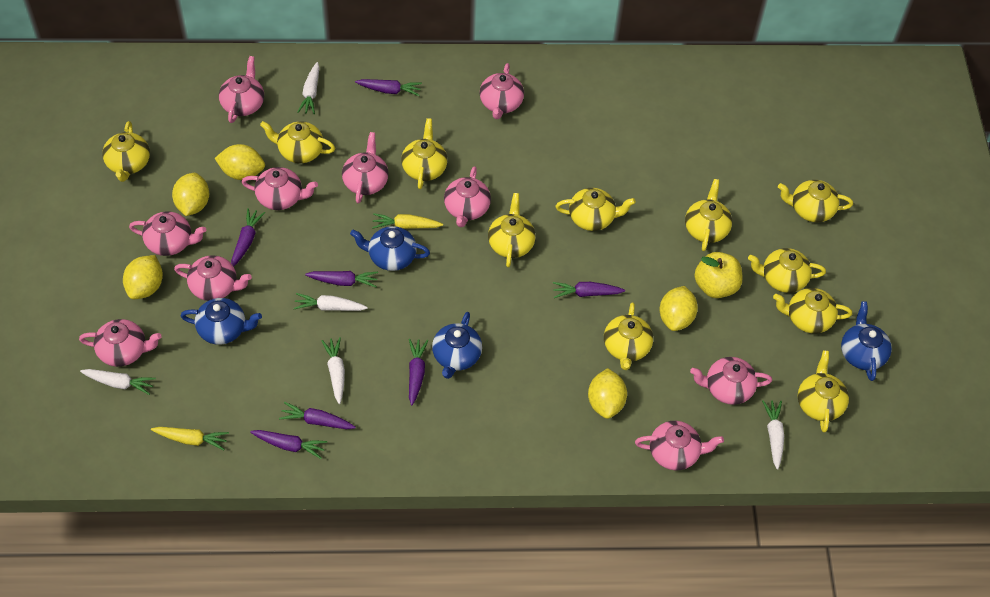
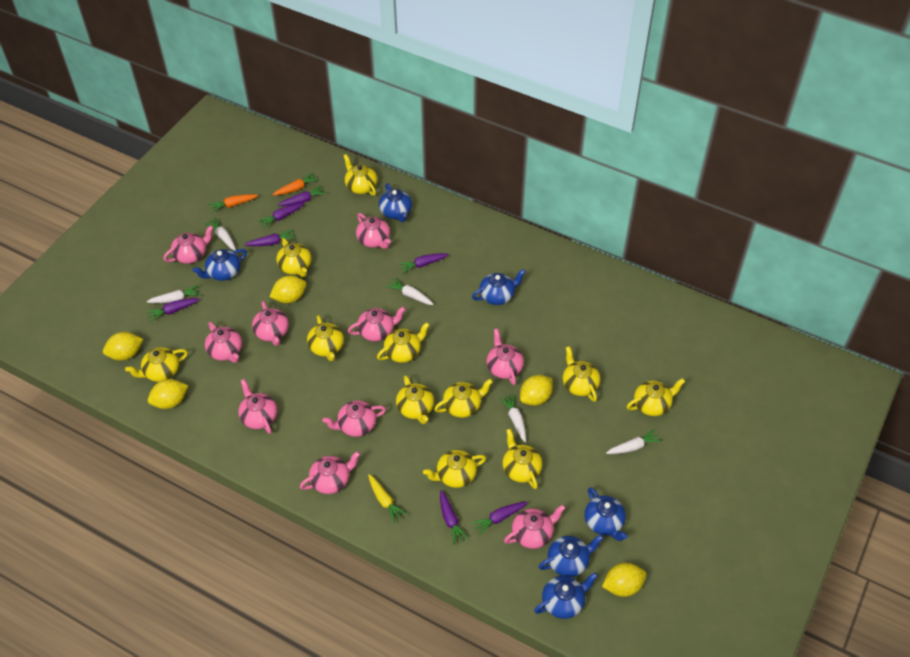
blue teapot: 4 -> 6
orange carrot: 0 -> 2
yellow apple: 1 -> 0
yellow carrot: 2 -> 1

